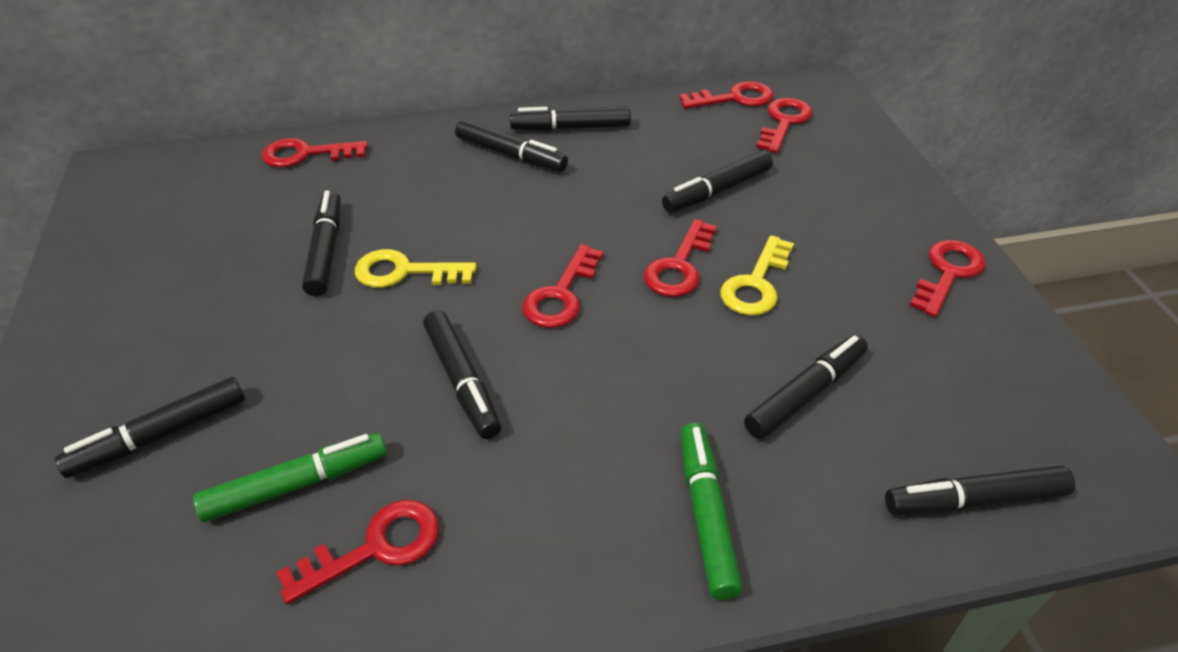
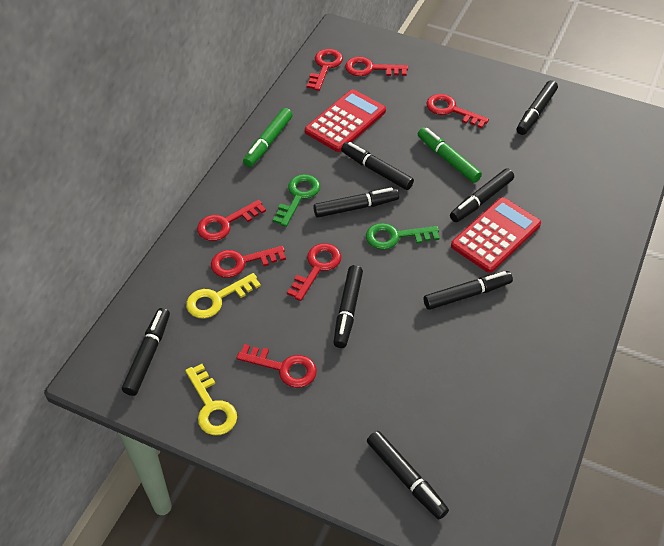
green key: 0 -> 2
red calculator: 0 -> 2

